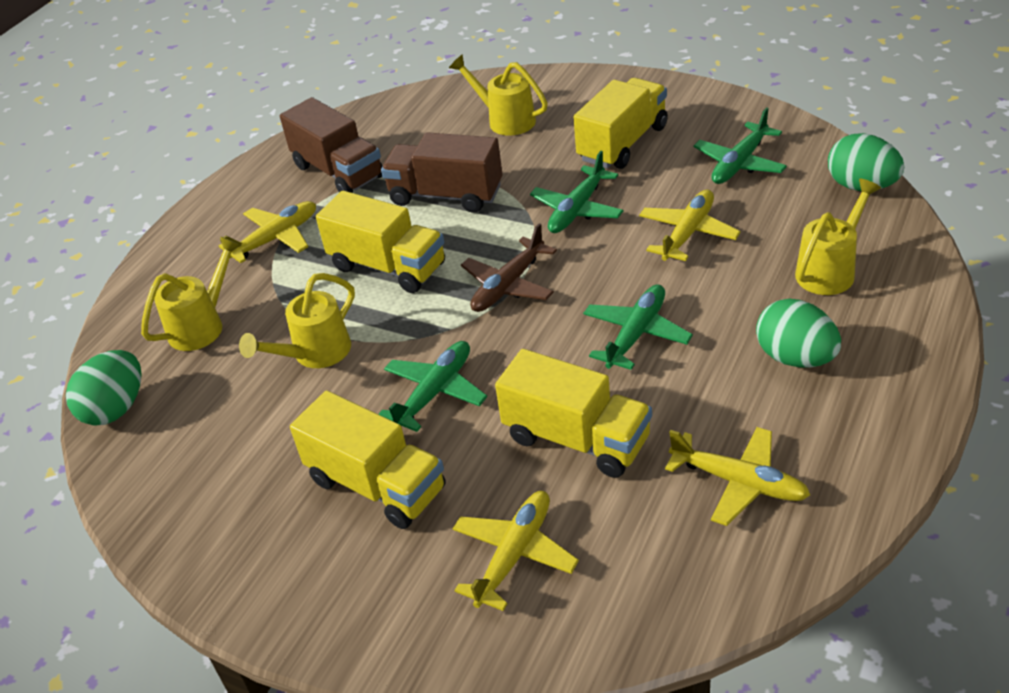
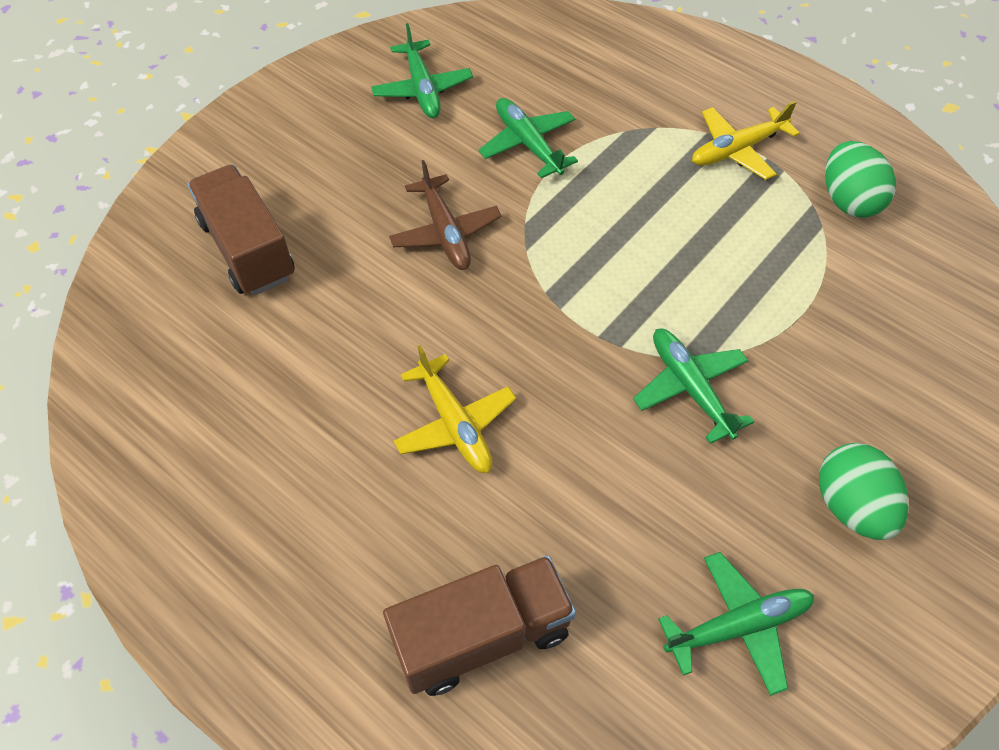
green egg: 3 -> 2
yellow plane: 4 -> 2
yellow truck: 4 -> 0
yellow watering can: 4 -> 0

